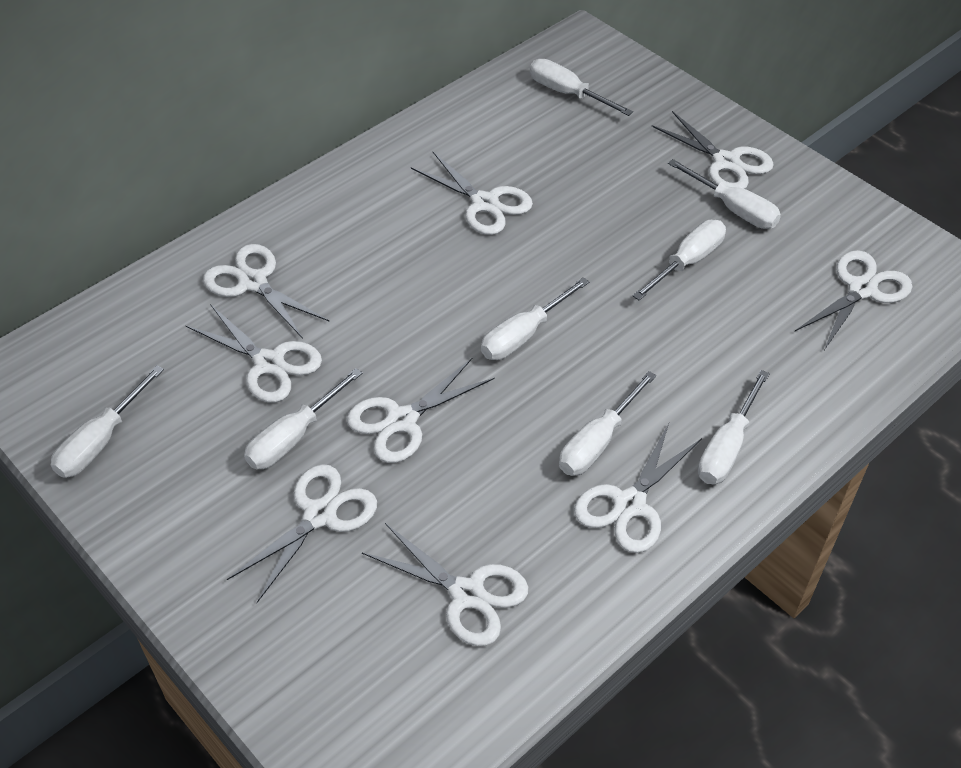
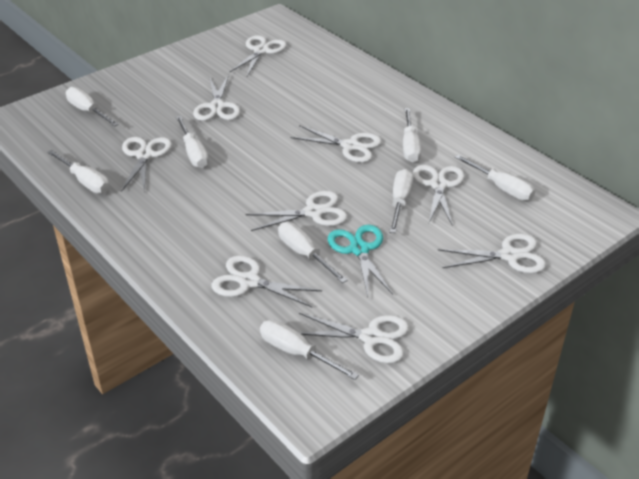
turquoise scissors: 0 -> 1

